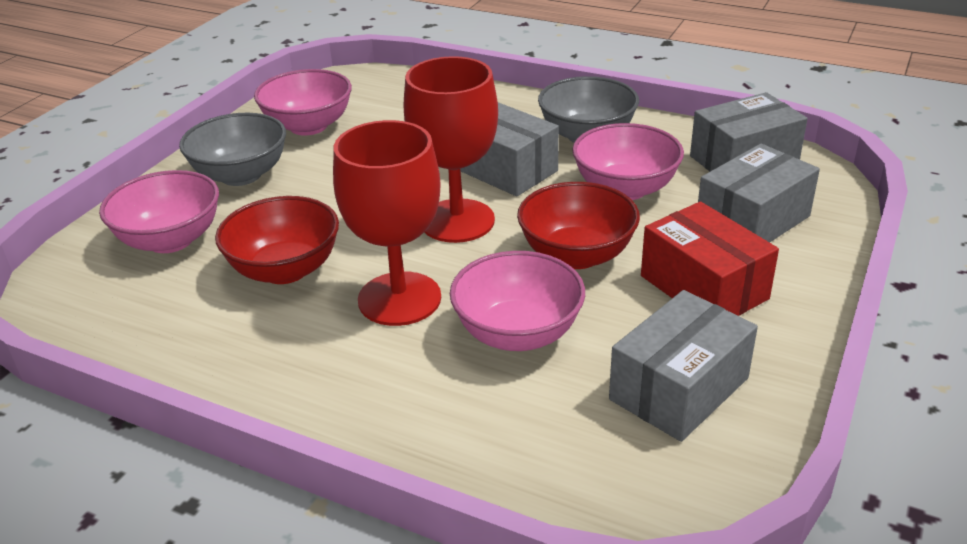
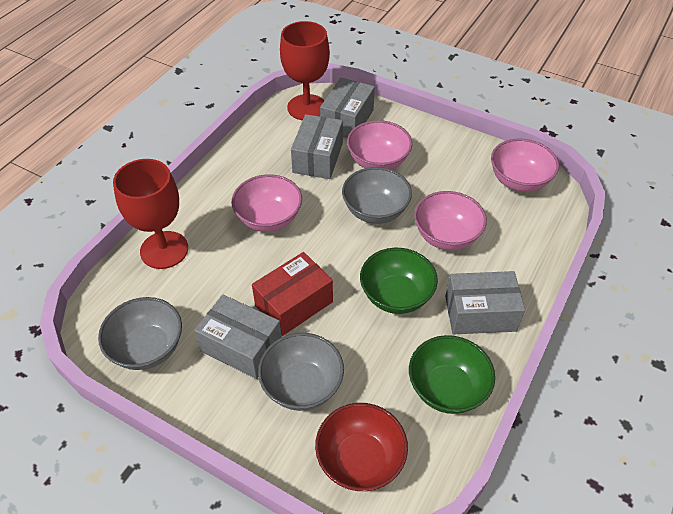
green bowl: 0 -> 2
grey bowl: 2 -> 3
red bowl: 2 -> 1

